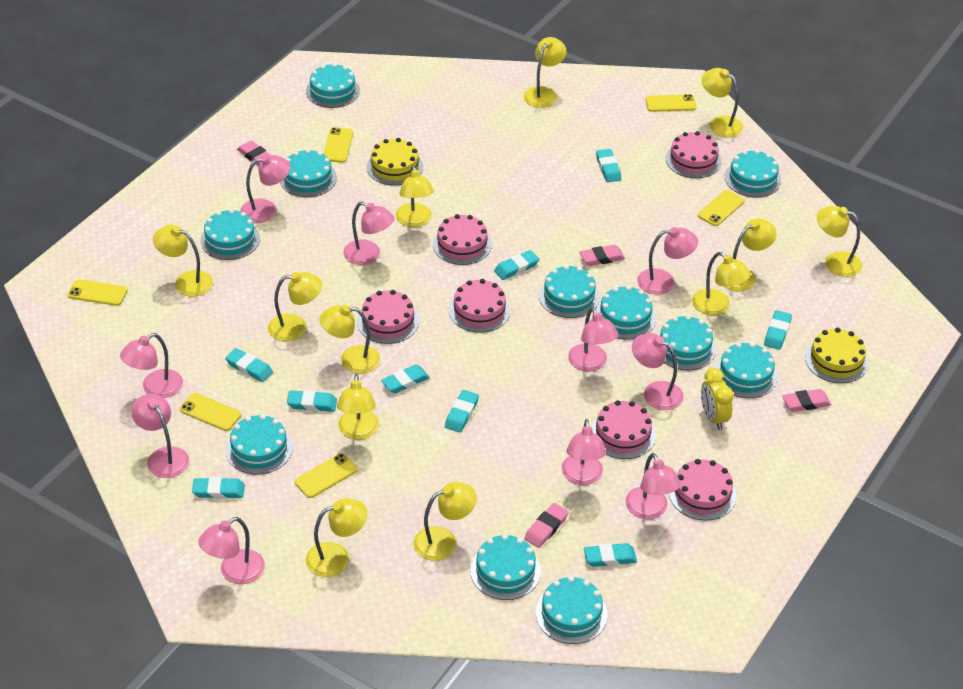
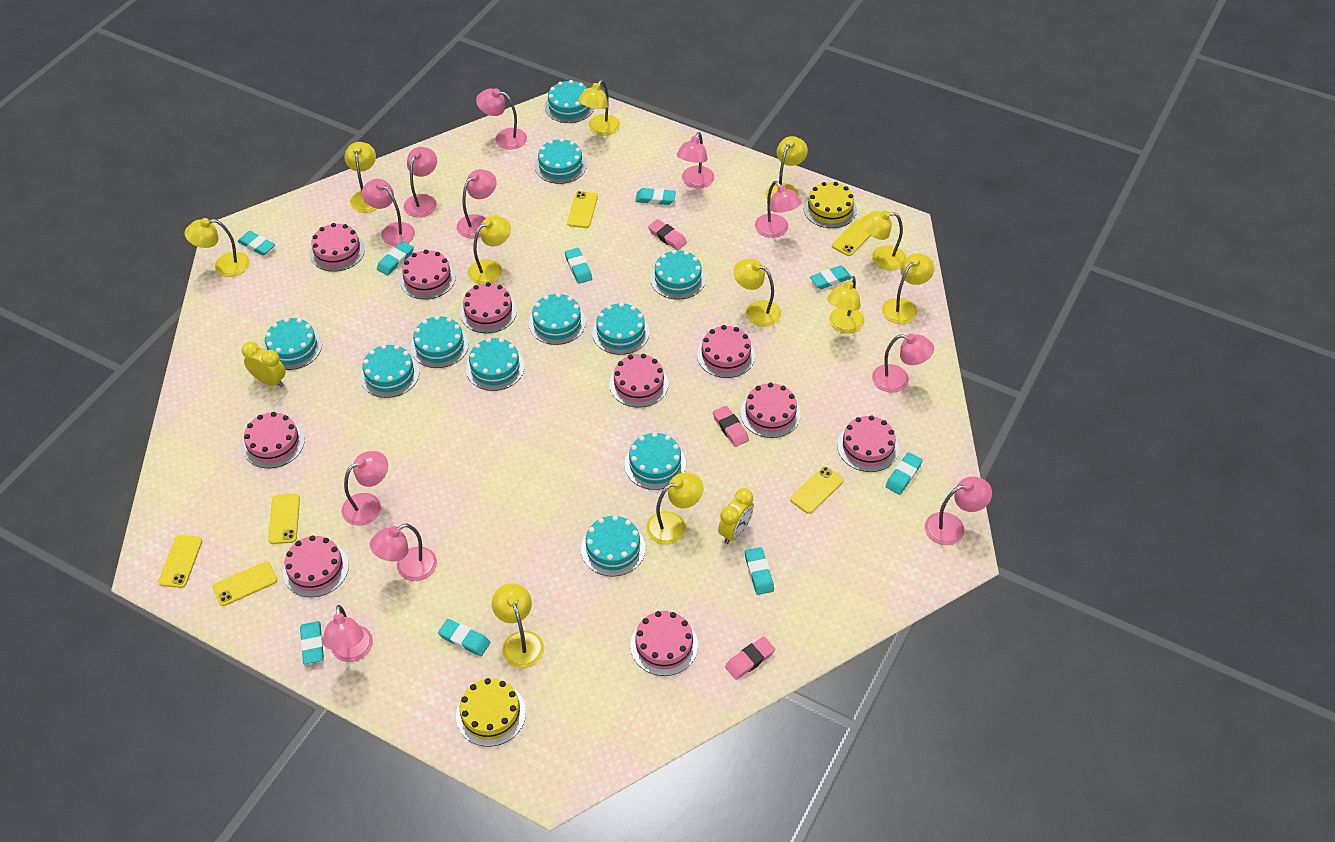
pink cake: 6 -> 10
pink eraser: 4 -> 3
pink lamp: 10 -> 11
yellow clock: 1 -> 2
yellow lamp: 12 -> 11

